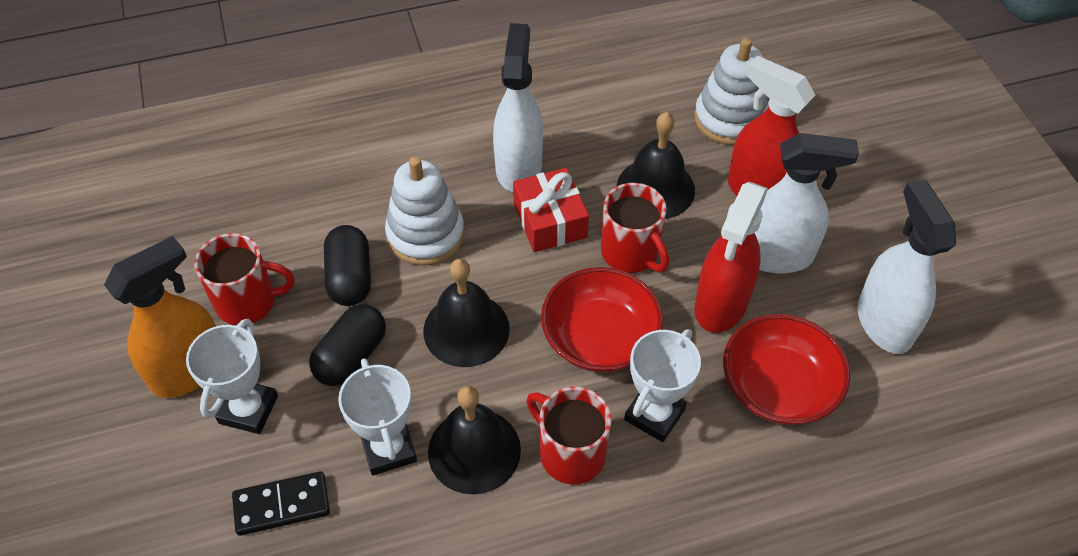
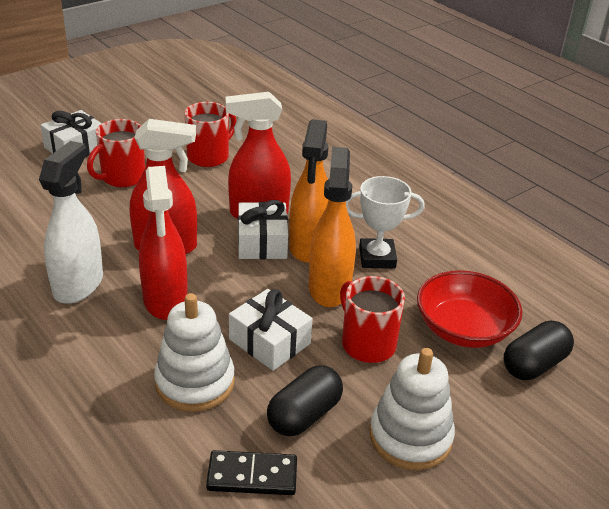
black bell: 3 -> 0
orange spray bottle: 1 -> 2
red bowl: 2 -> 1
red gift: 1 -> 0
red spray bottle: 2 -> 3
white gift: 0 -> 3
white spray bottle: 3 -> 1
white trophy: 3 -> 1

